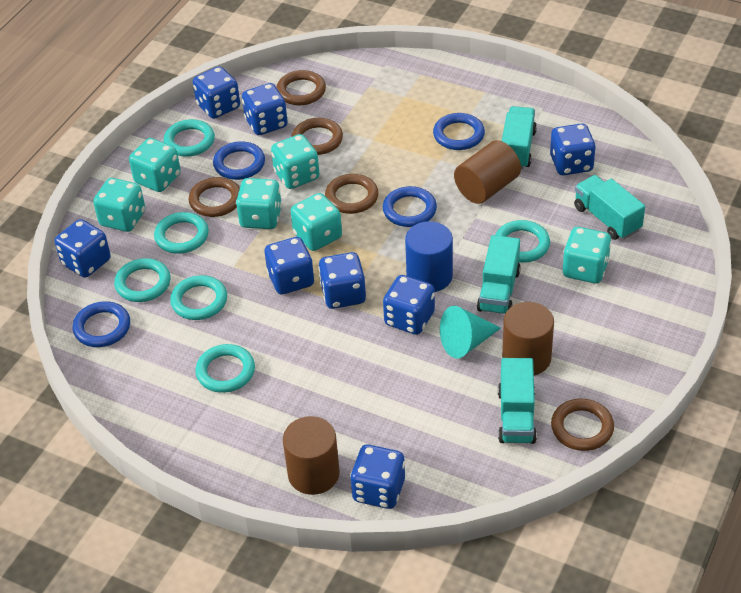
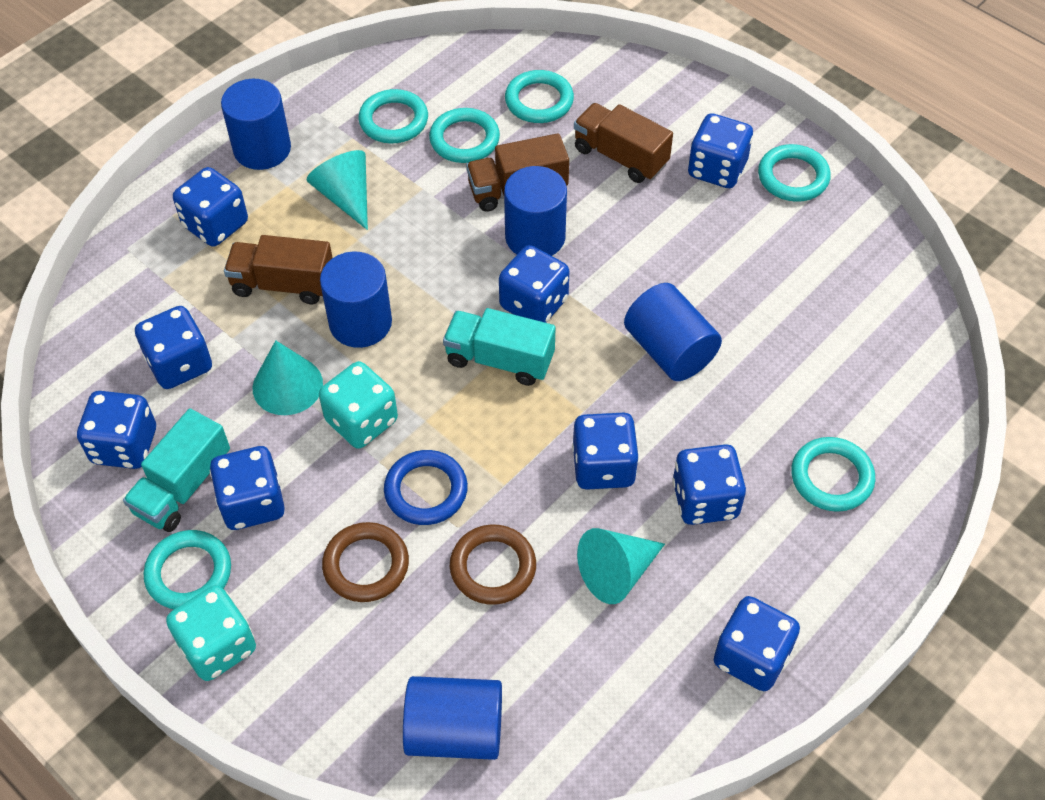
blue cylinder: 1 -> 5
blue dice: 8 -> 9
blue ring: 4 -> 1
brown cylinder: 3 -> 0
brown ring: 5 -> 2
brown truck: 0 -> 3
turquoise cone: 1 -> 3
turquoise dice: 6 -> 2
turquoise truck: 4 -> 2

